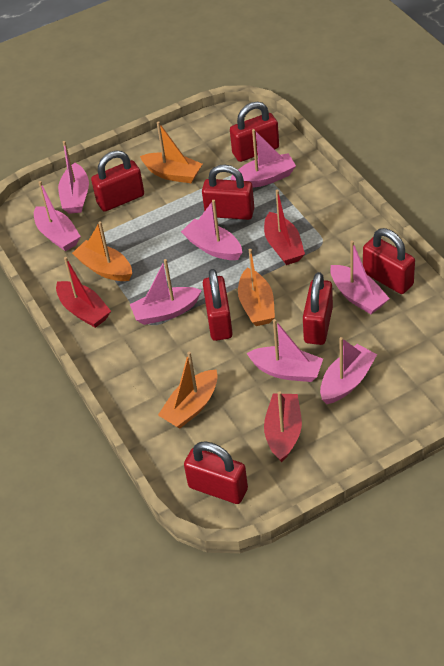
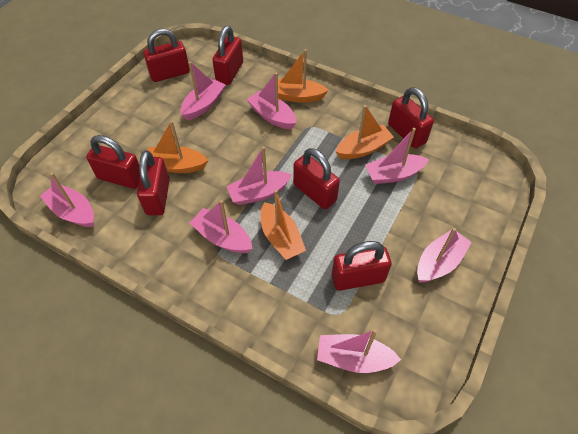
red boat: 3 -> 0

